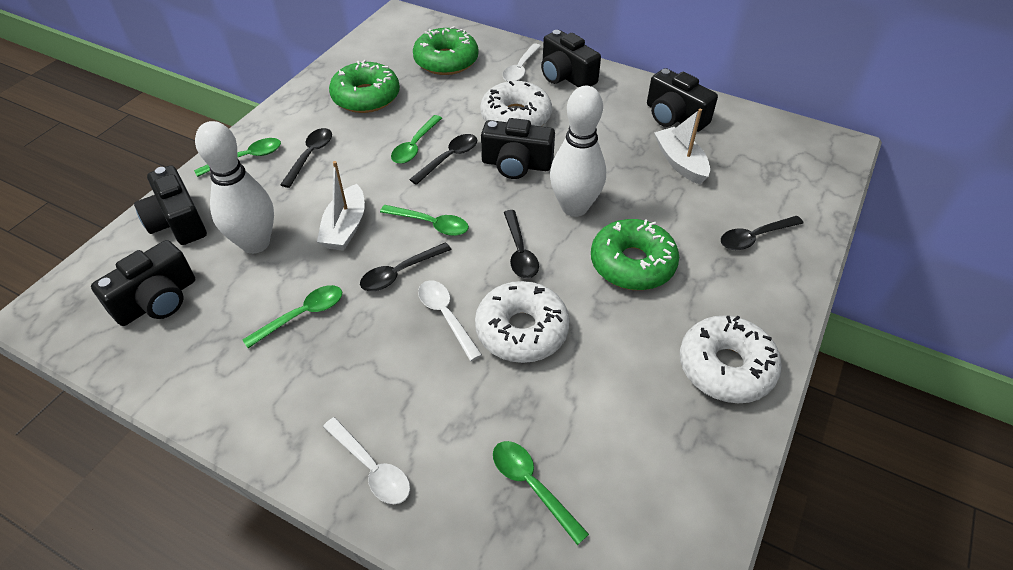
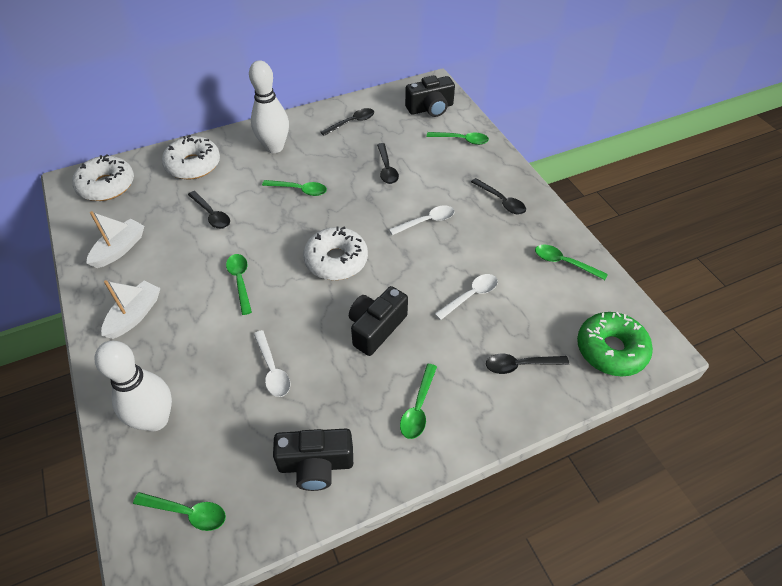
black camera: 5 -> 3
green donut: 3 -> 1
green spoon: 5 -> 6

